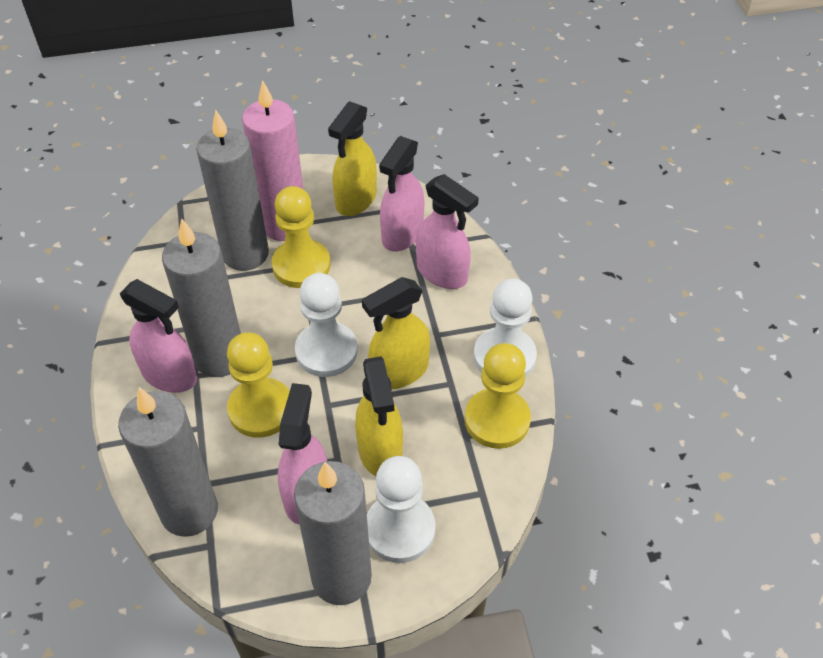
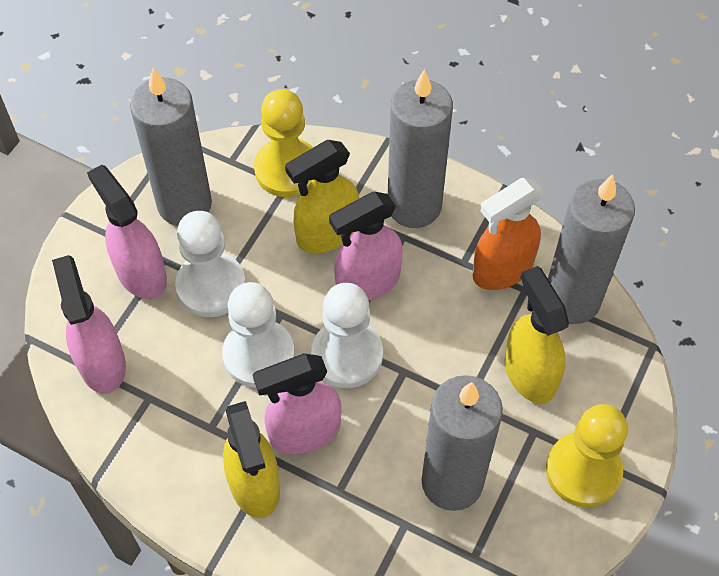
orange spray bottle: 0 -> 1
pink candle: 1 -> 0
yellow pawn: 3 -> 2

